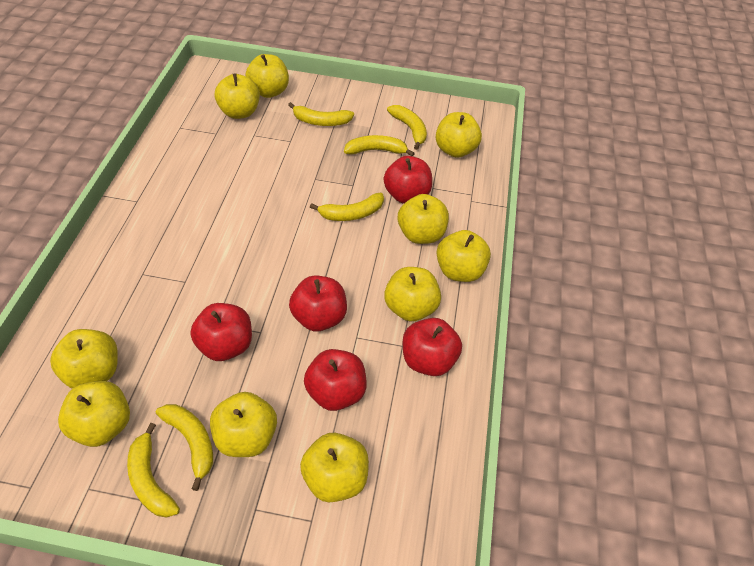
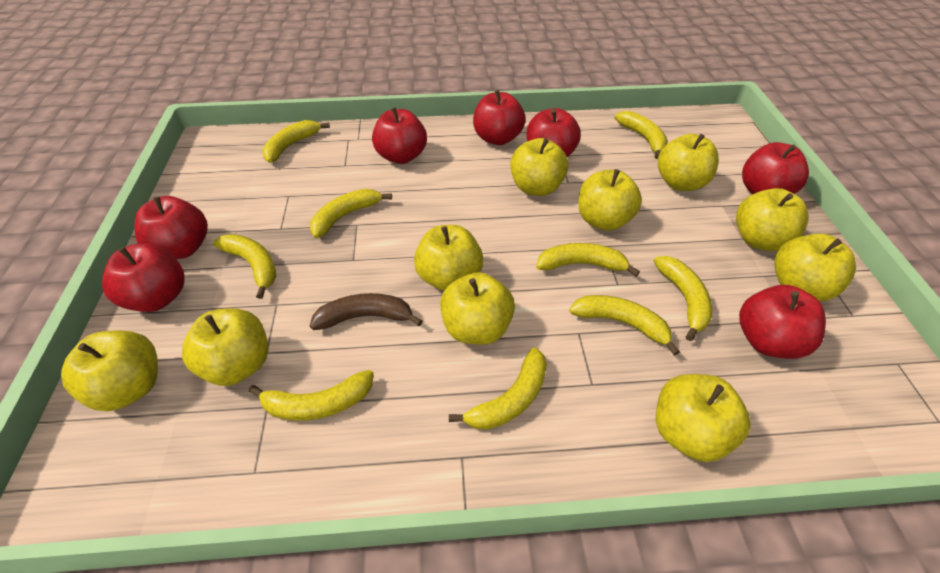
brown banana: 0 -> 1
red apple: 5 -> 7
yellow banana: 6 -> 9

